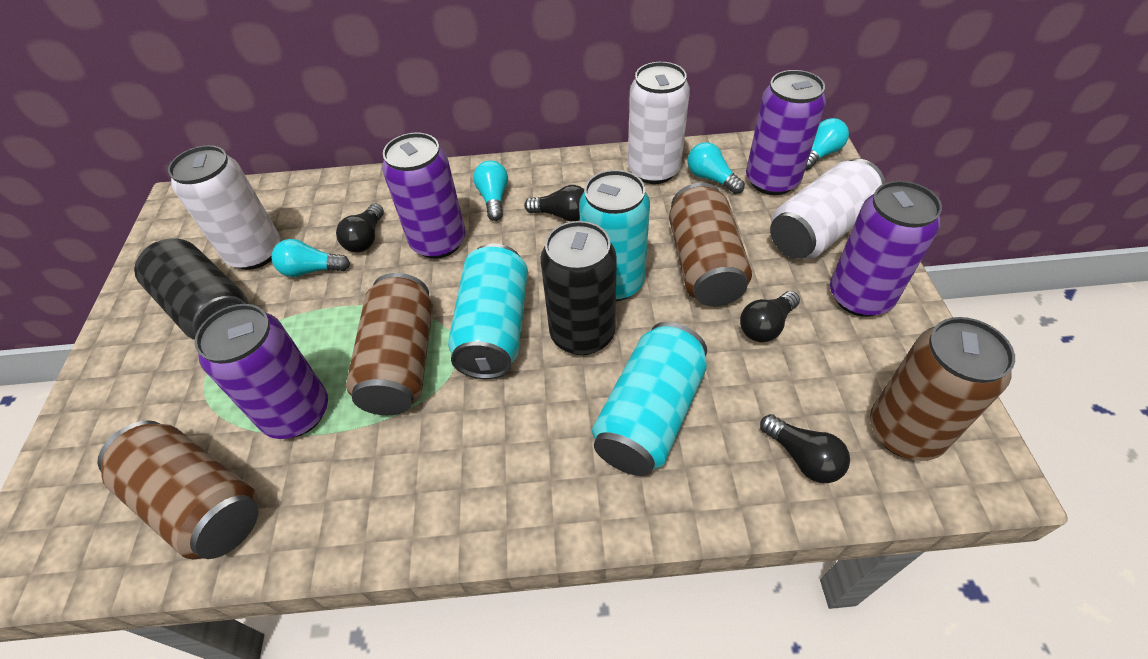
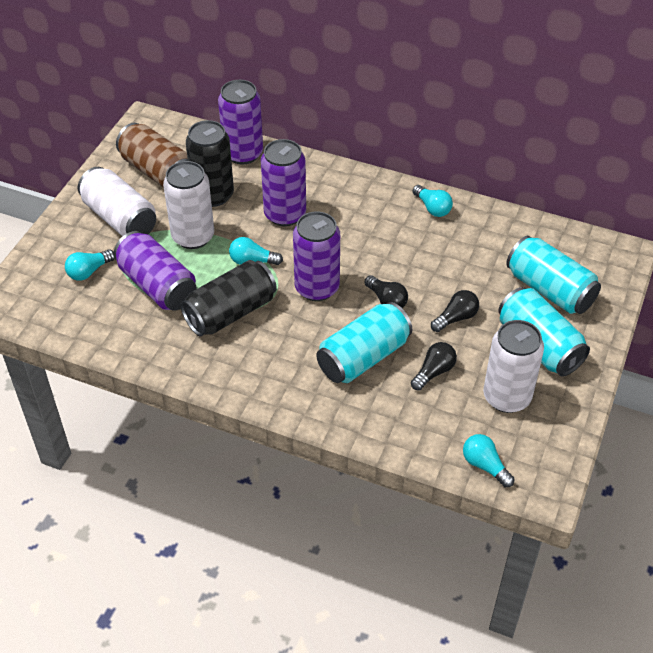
black light bulb: 4 -> 3
brown can: 4 -> 1

